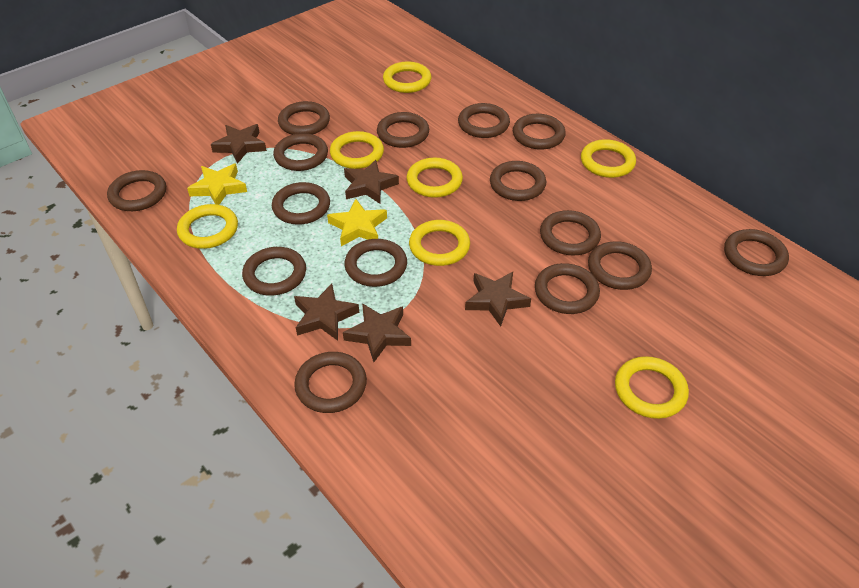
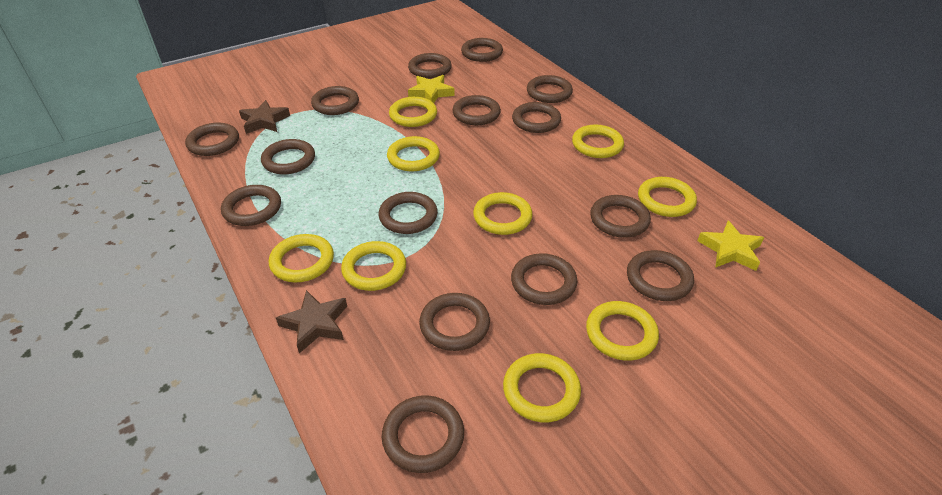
brown star: 5 -> 2
yellow ring: 7 -> 9

